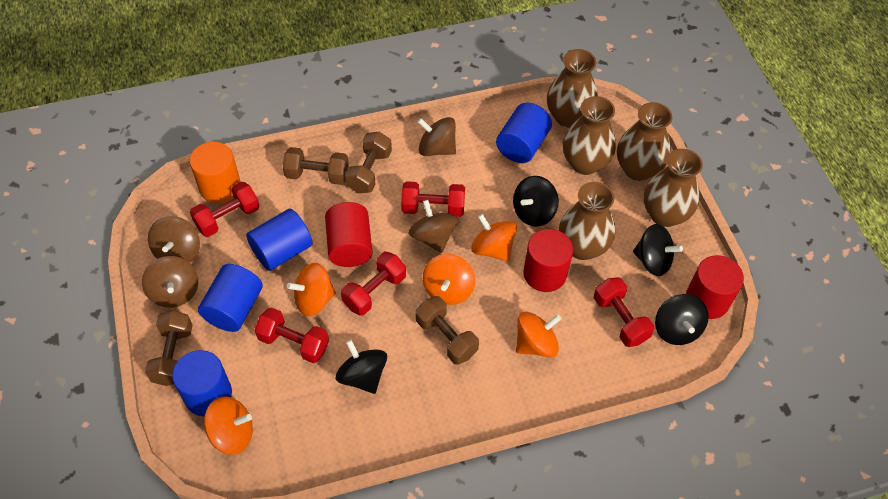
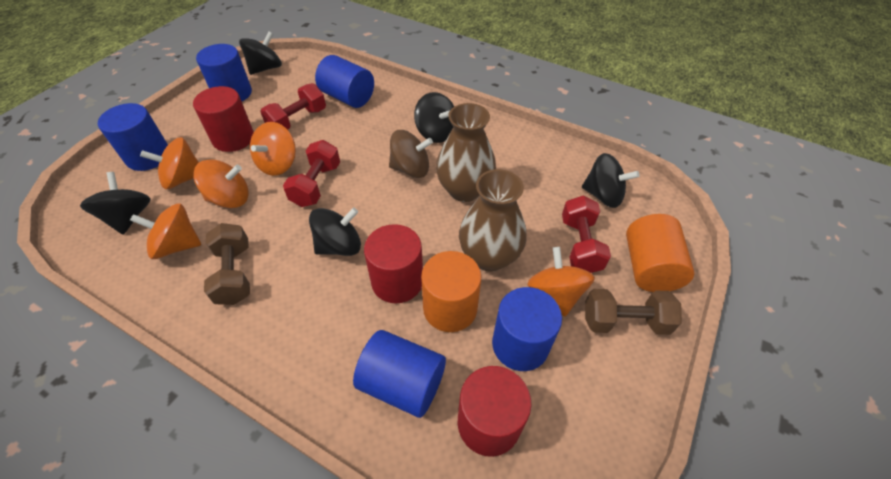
black spinning top: 4 -> 5
blue cylinder: 4 -> 5
brown dumbbell: 4 -> 2
brown spinning top: 4 -> 1
brown vase: 5 -> 2
orange cylinder: 1 -> 2
red dumbbell: 5 -> 3

